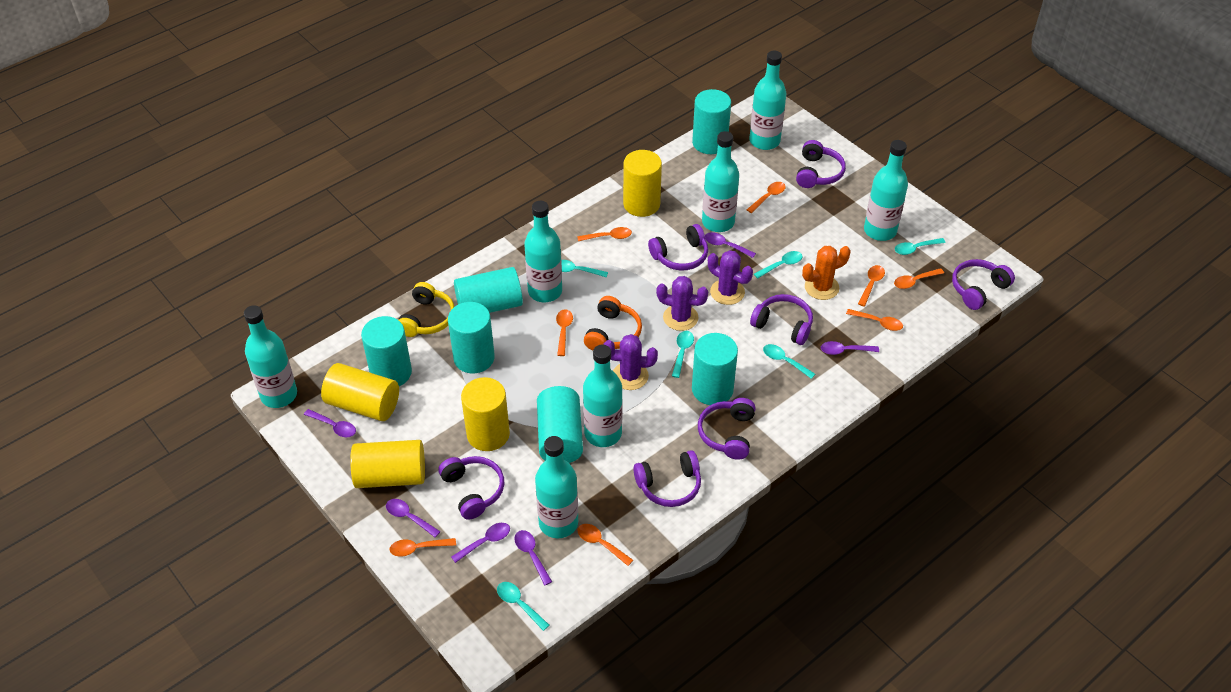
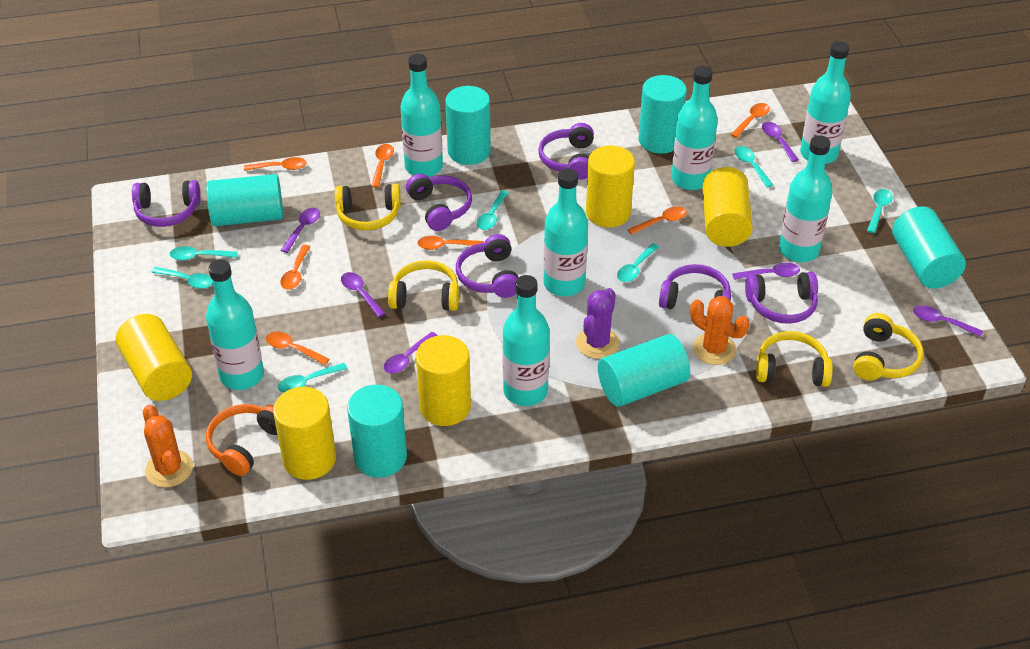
orange cactus: 1 -> 2
orange spoon: 8 -> 7
purple cactus: 3 -> 1
purple headphones: 7 -> 6
turquoise spoon: 6 -> 7
yellow cylinder: 4 -> 5
yellow headphones: 1 -> 4

